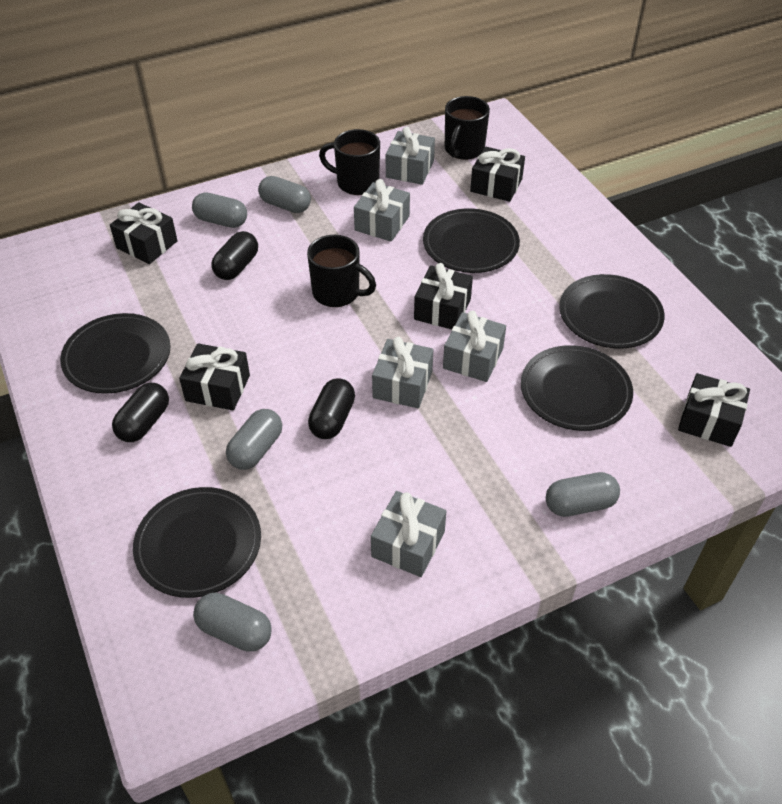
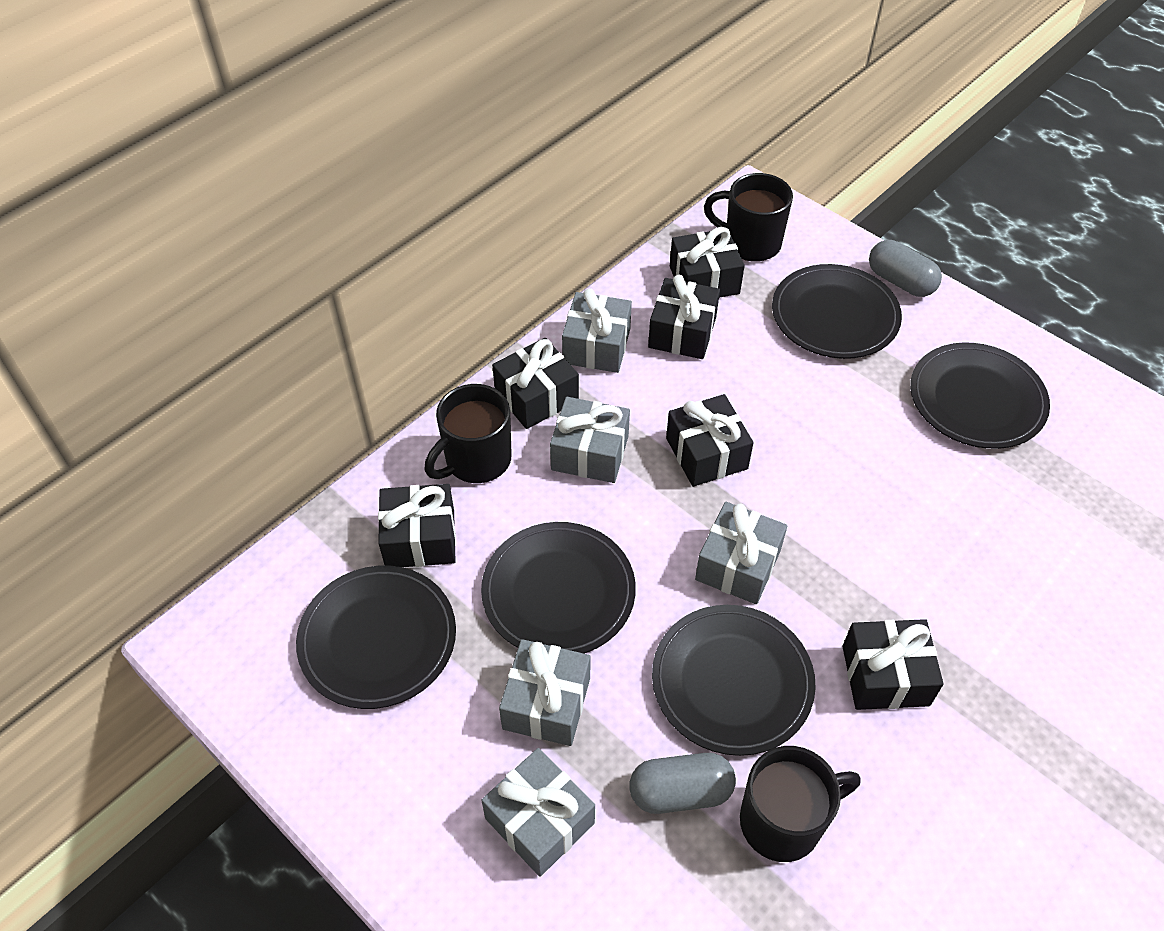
black capsule: 3 -> 0
black gift: 5 -> 6
grey capsule: 5 -> 2

